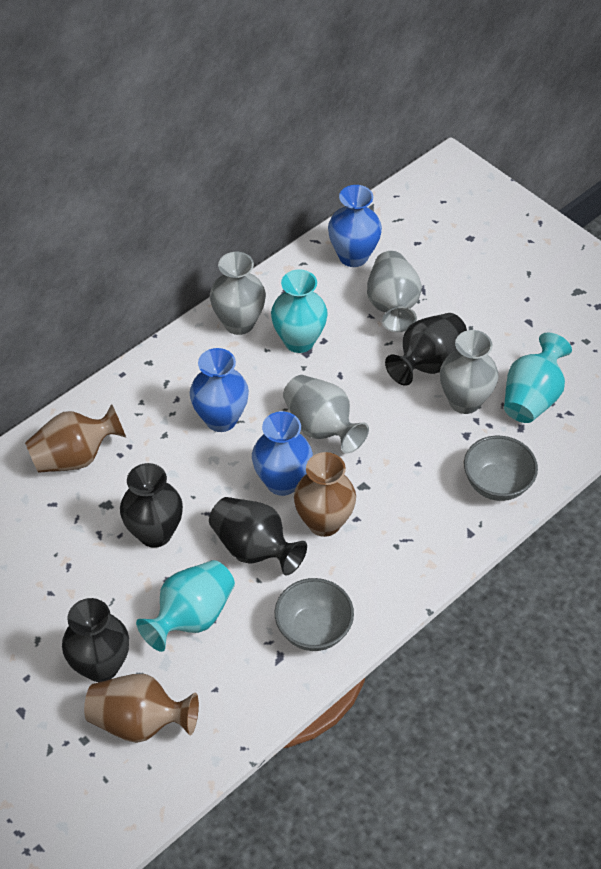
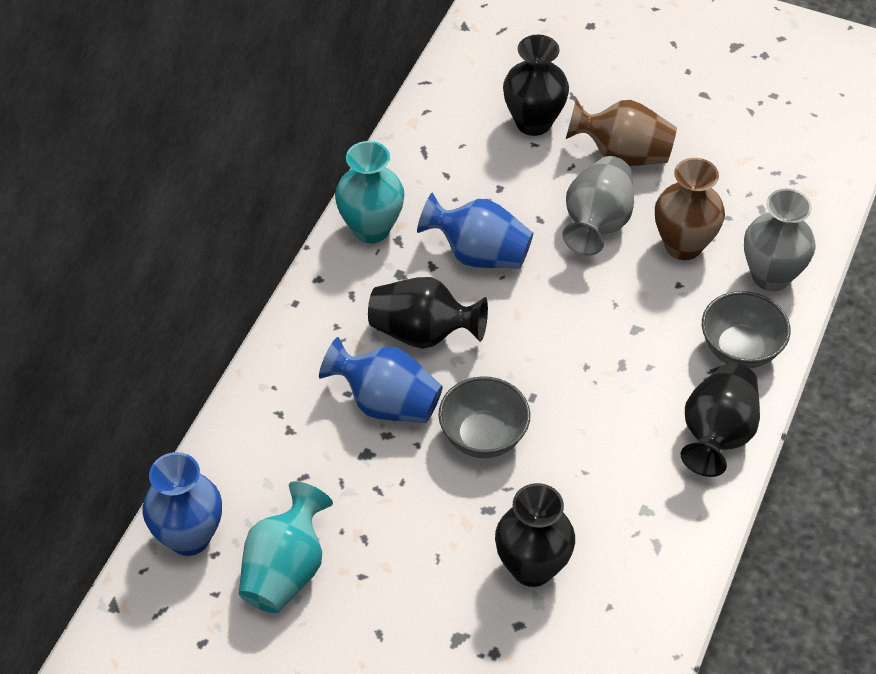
brown vase: 3 -> 2
grey vase: 4 -> 2
turquoise vase: 3 -> 2

